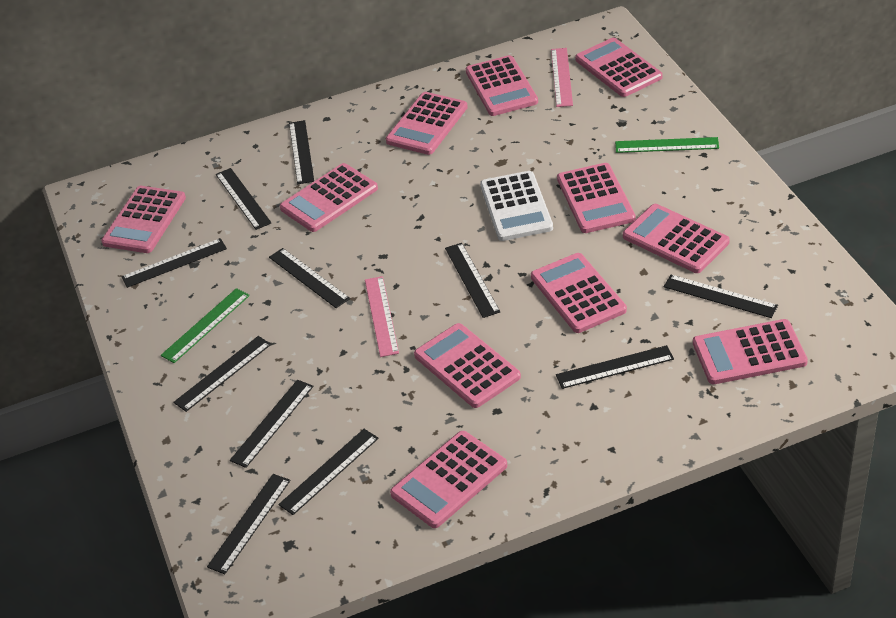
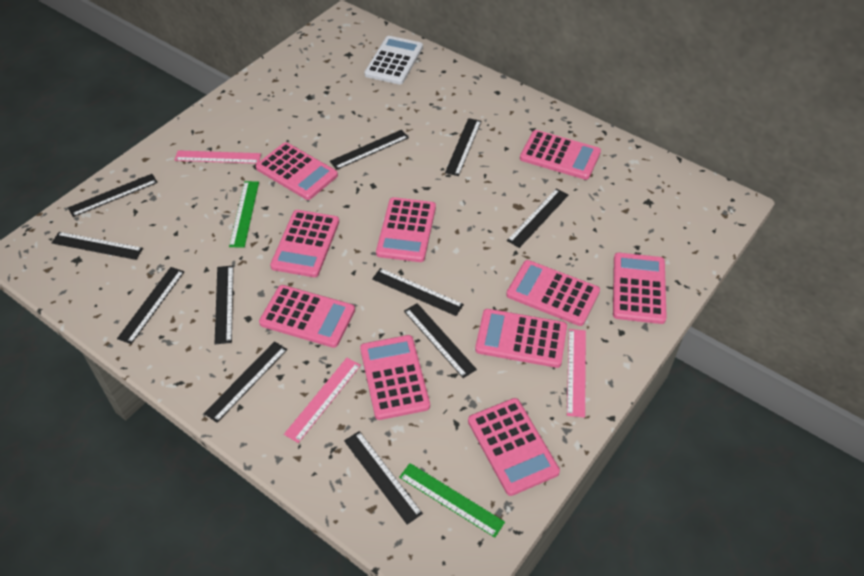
pink calculator: 11 -> 10
pink ruler: 2 -> 3

